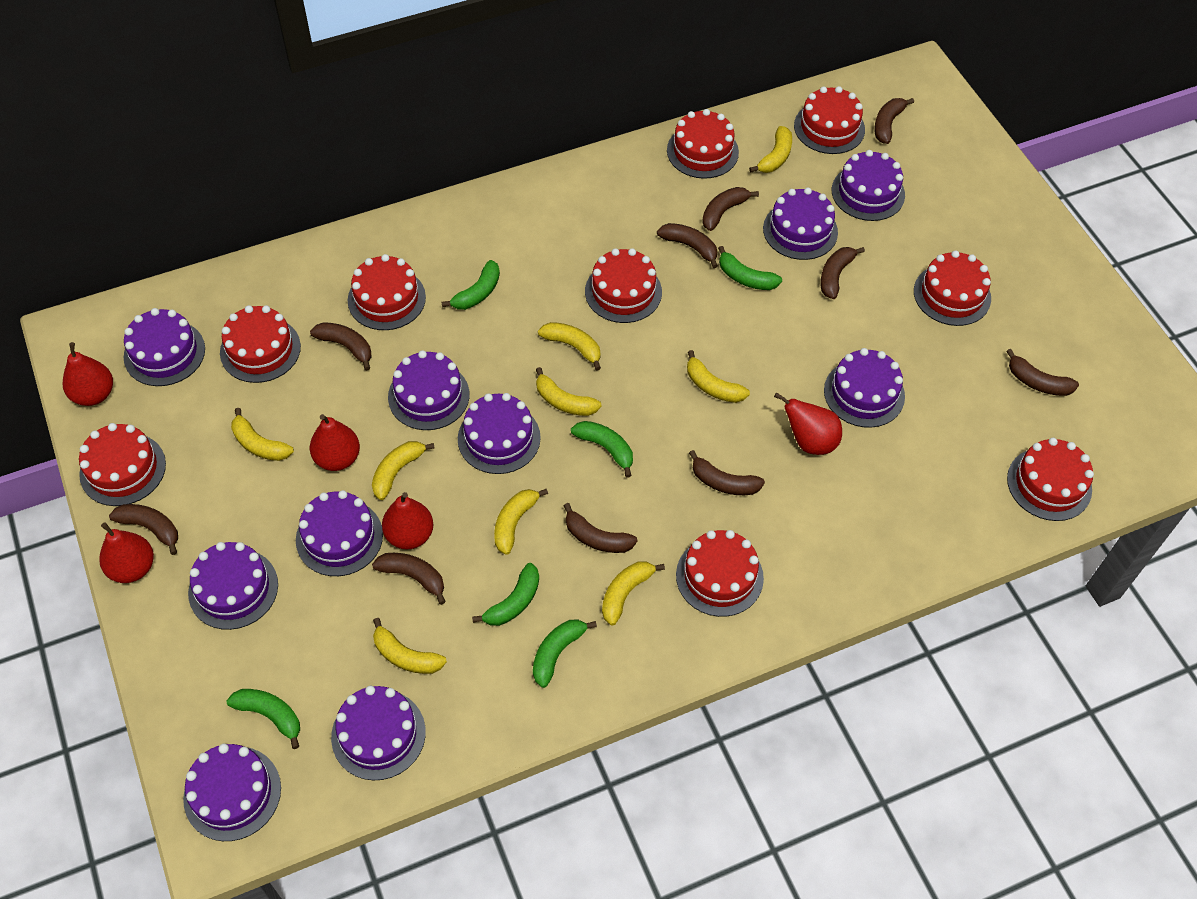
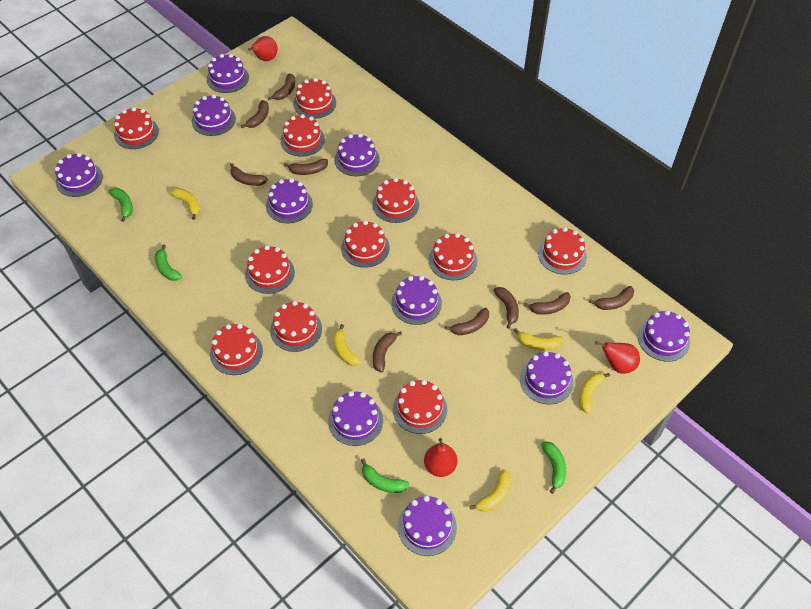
brown banana: 10 -> 9
green banana: 6 -> 4
red cake: 9 -> 11
red pear: 5 -> 3
yellow banana: 9 -> 5

